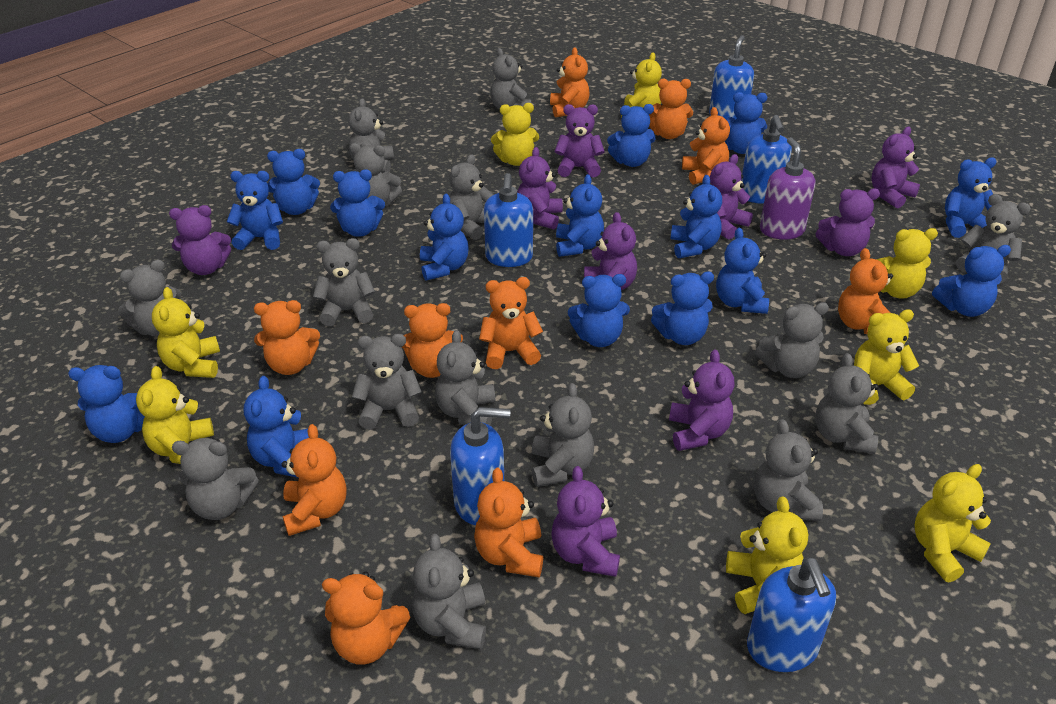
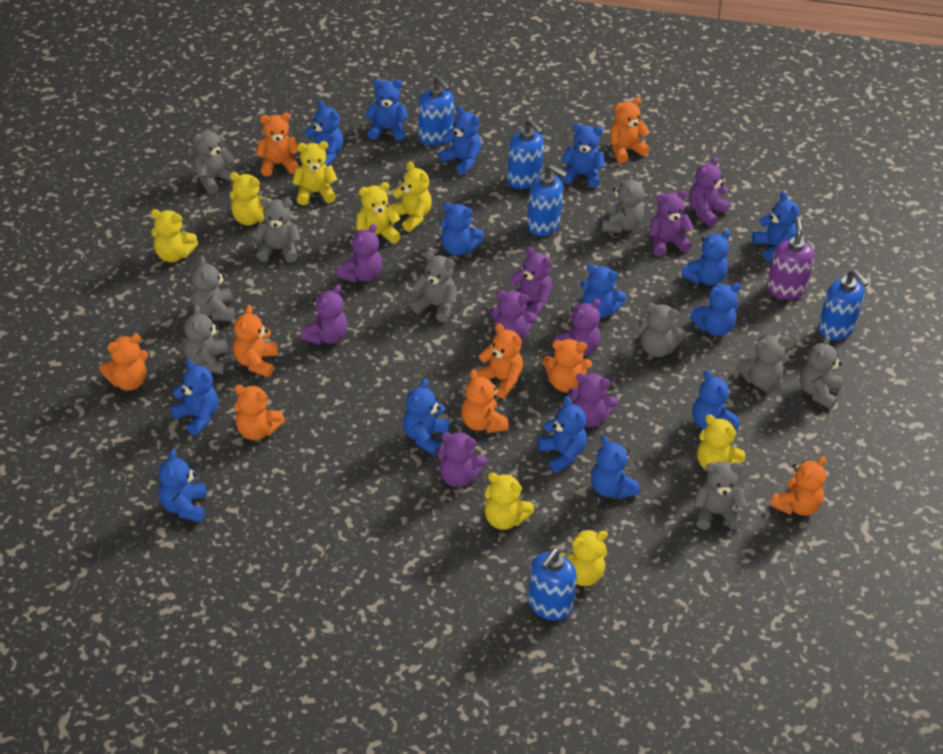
grey teddy bear: 15 -> 10
orange teddy bear: 10 -> 9

